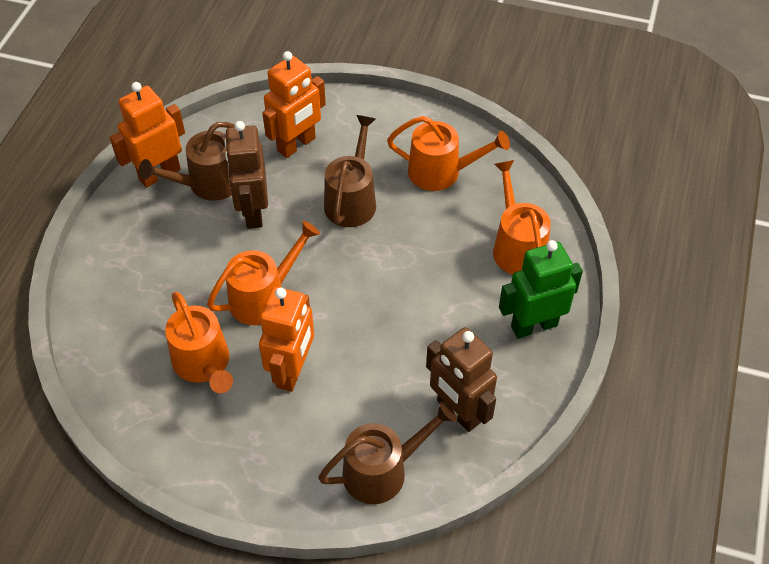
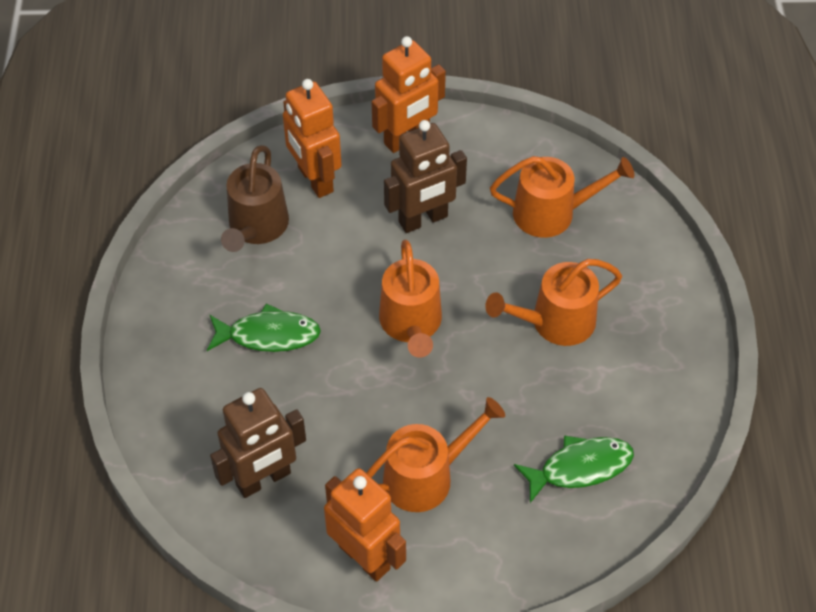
brown watering can: 3 -> 1
green fish: 0 -> 2
green robot: 1 -> 0

